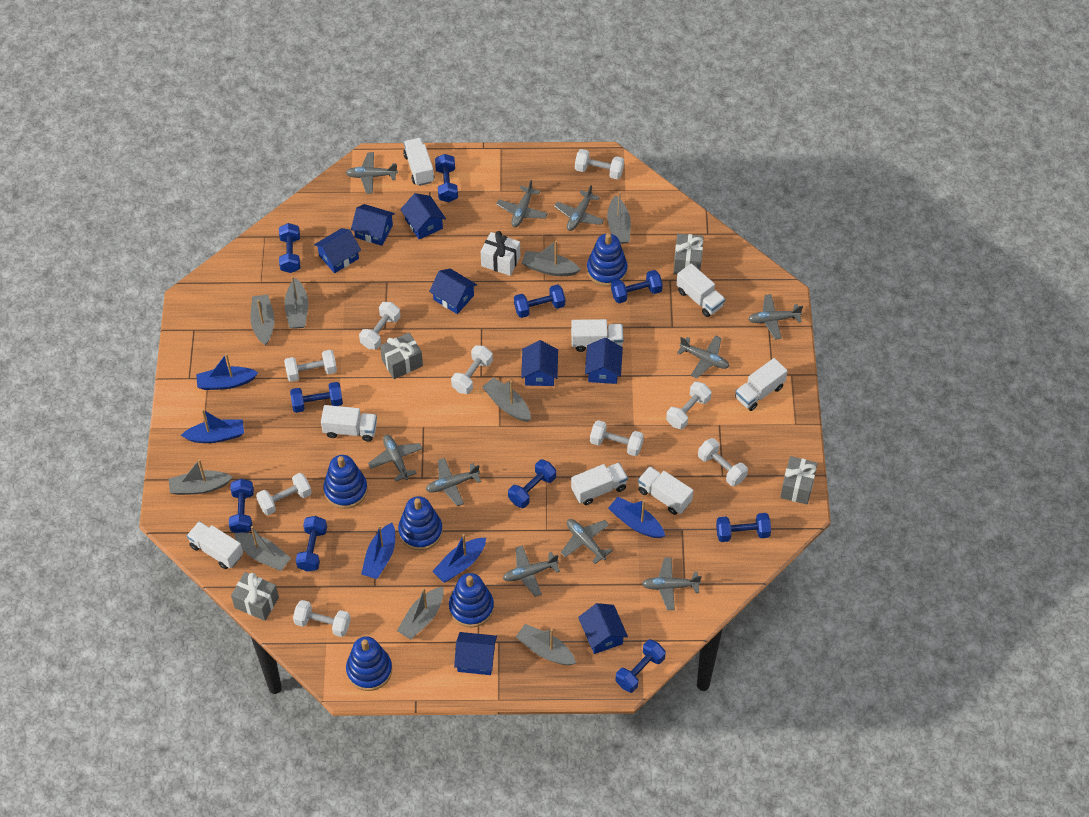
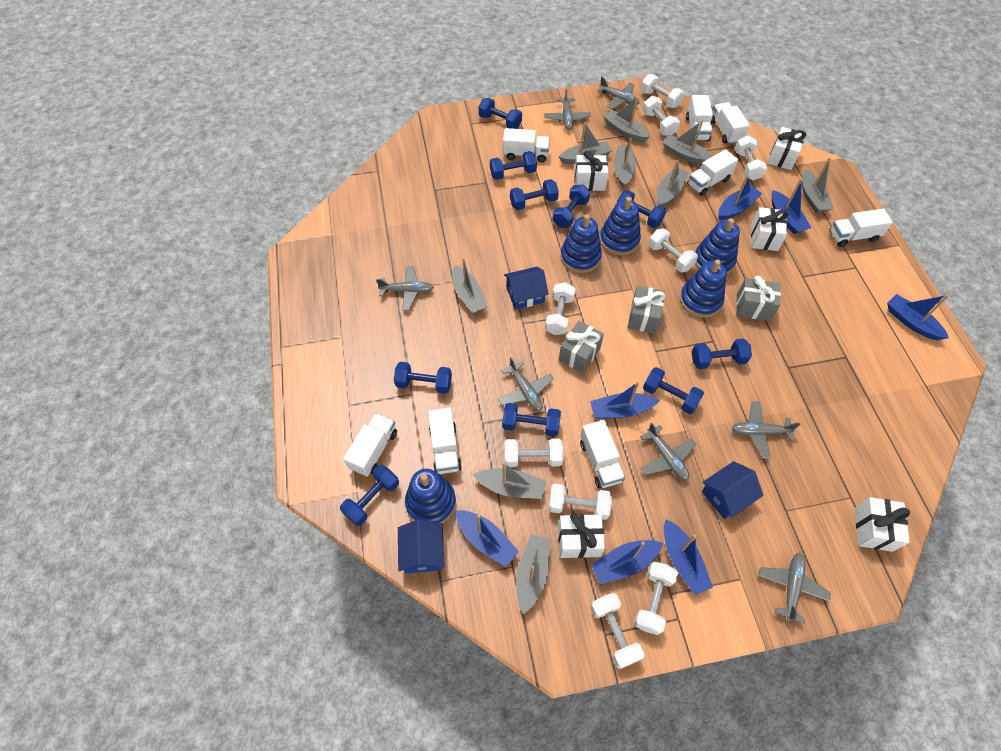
blue boat: 5 -> 7
blue house: 8 -> 3
grey gift: 4 -> 3
grey plane: 10 -> 7
white gift: 1 -> 5

